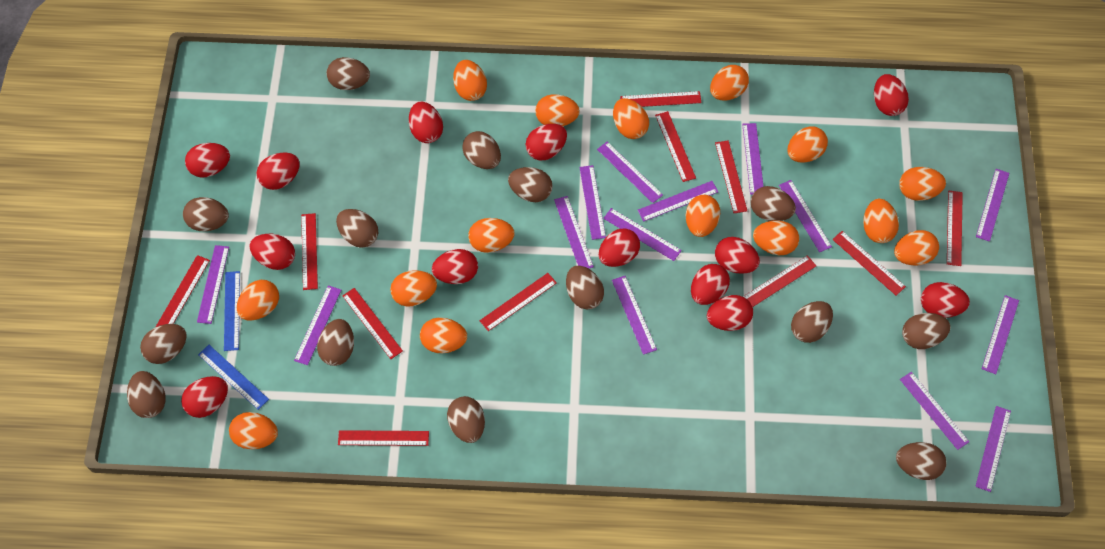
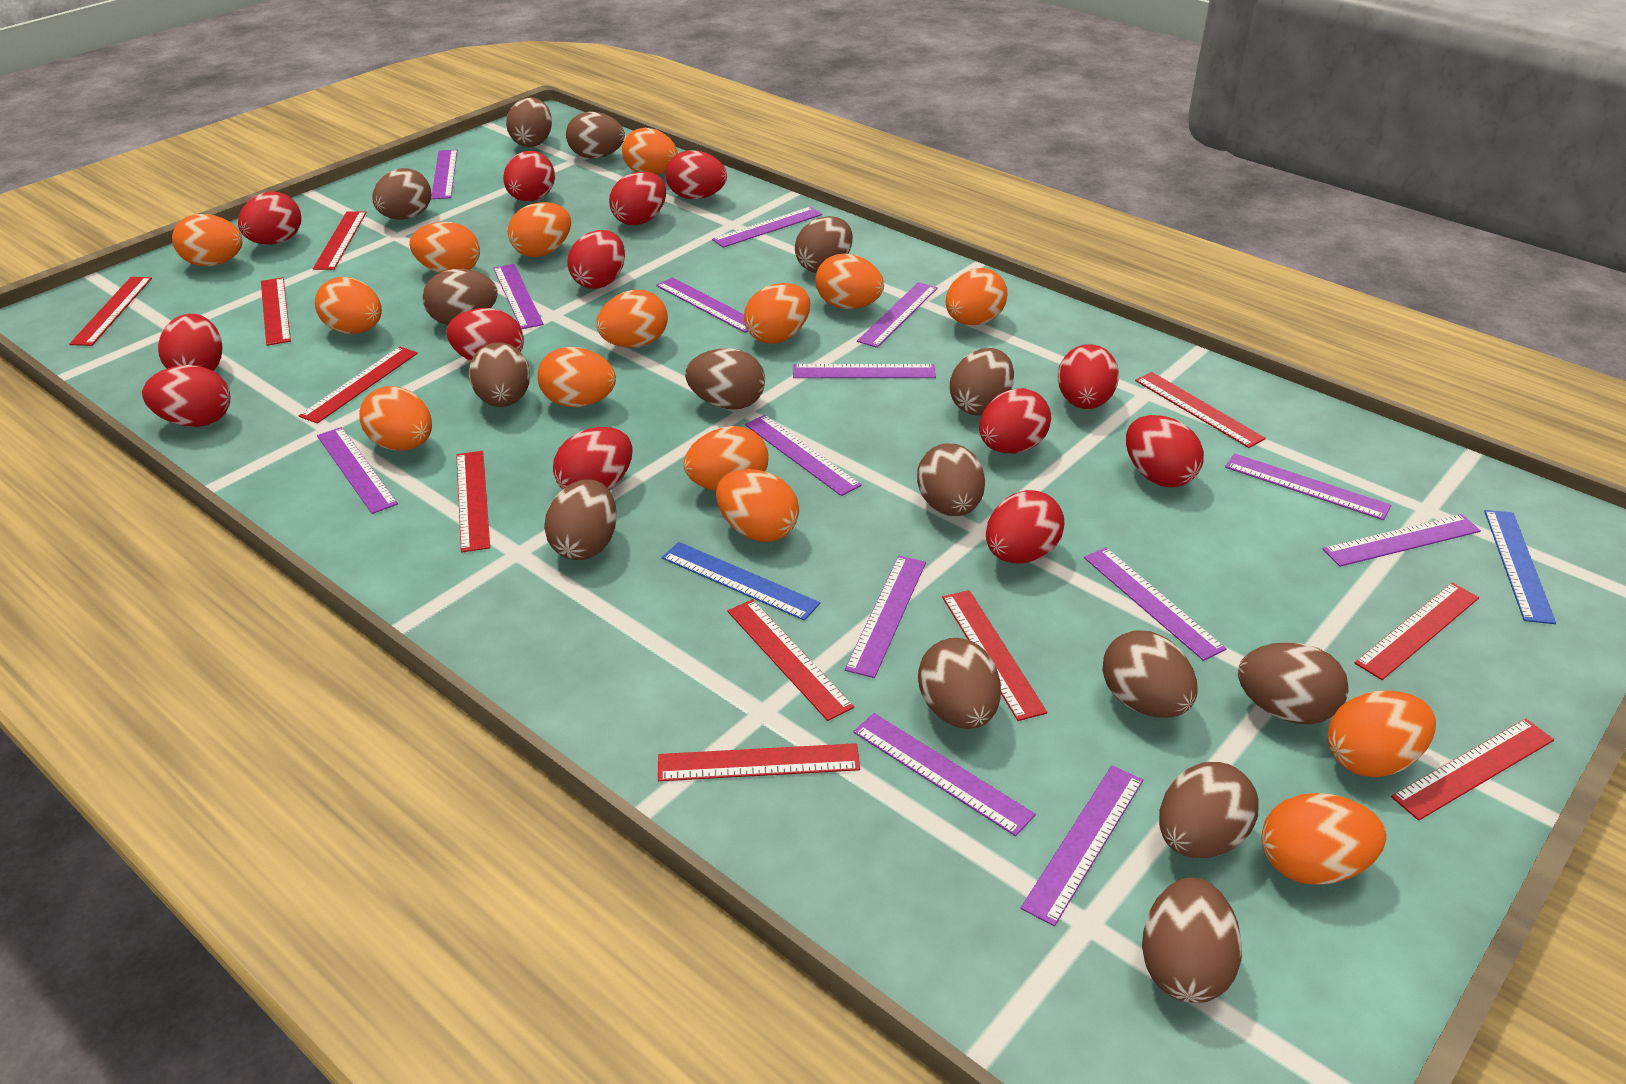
brown egg: 14 -> 15

